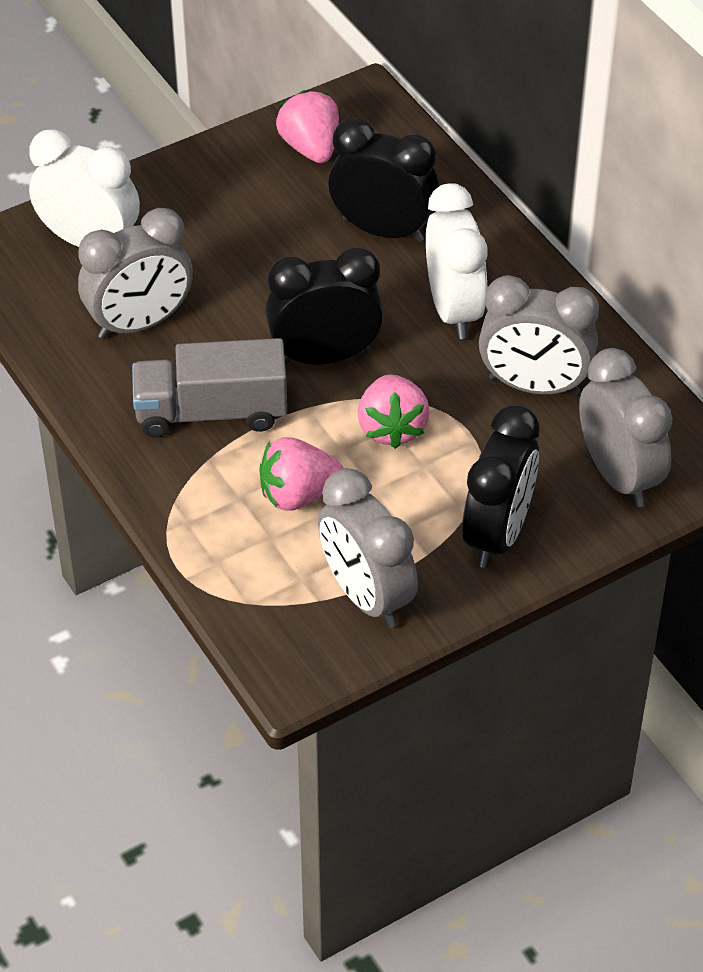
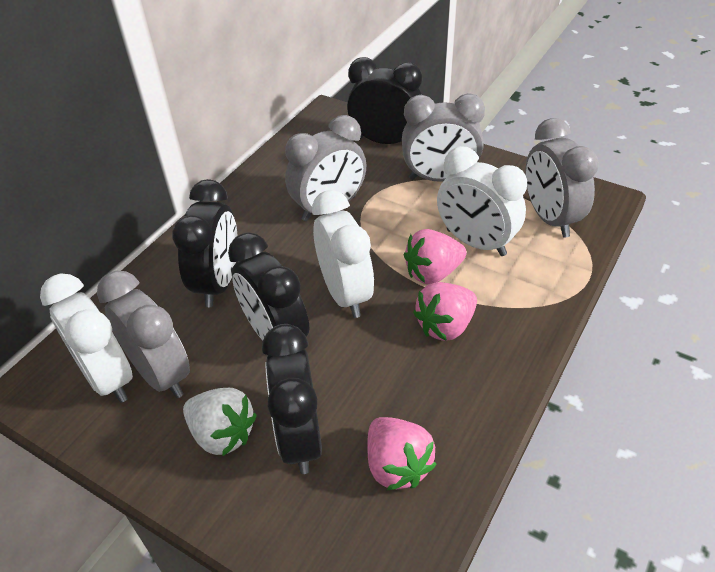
black clock: 3 -> 4
grey truck: 1 -> 0
white clock: 2 -> 3
white strawberry: 0 -> 1

